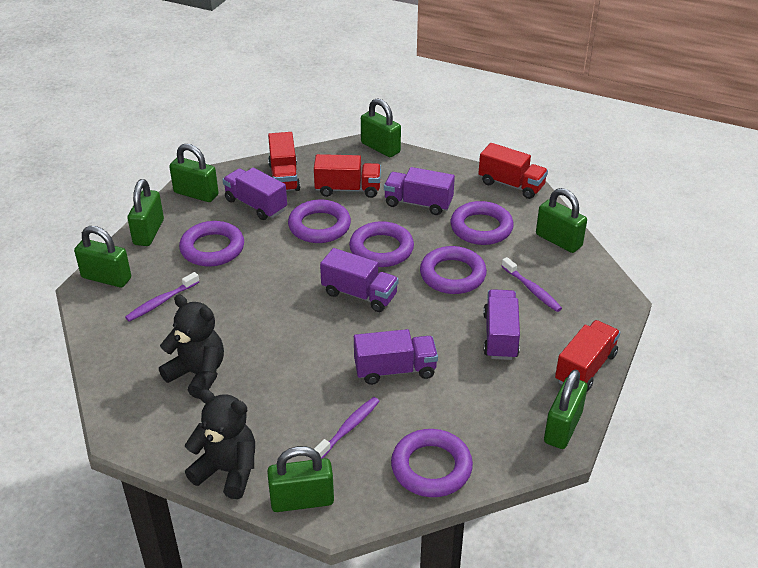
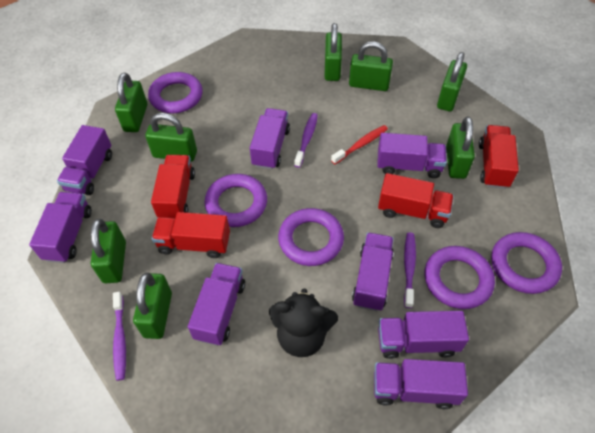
black teddy bear: 2 -> 1
green padlock: 7 -> 8
purple ring: 6 -> 5
purple truck: 5 -> 8
red toothbrush: 0 -> 1

